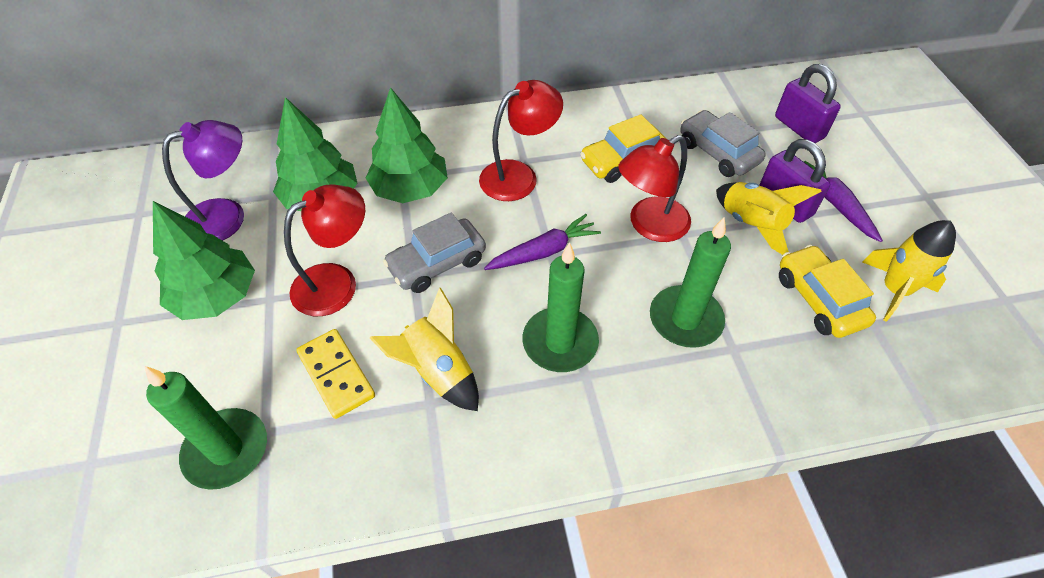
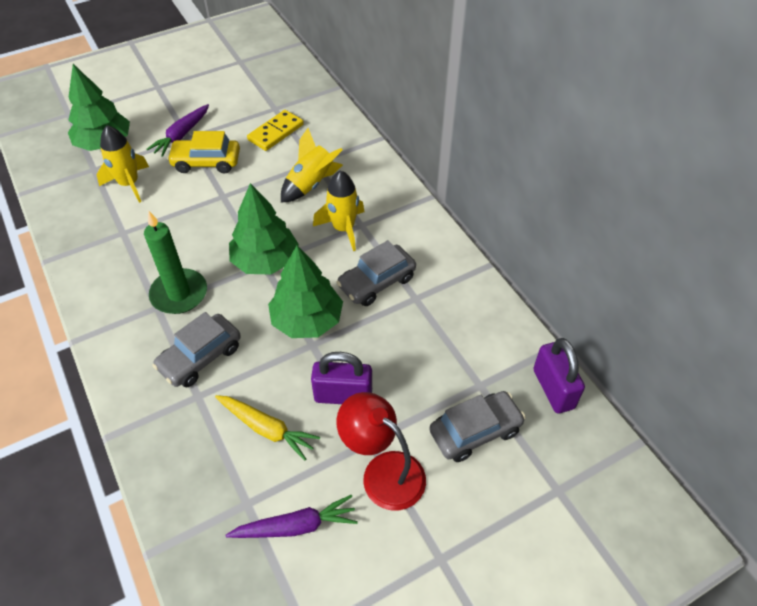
green candle: 3 -> 1
grey car: 2 -> 3
purple lamp: 1 -> 0
red lamp: 3 -> 1
yellow car: 2 -> 1
yellow carrot: 0 -> 1

